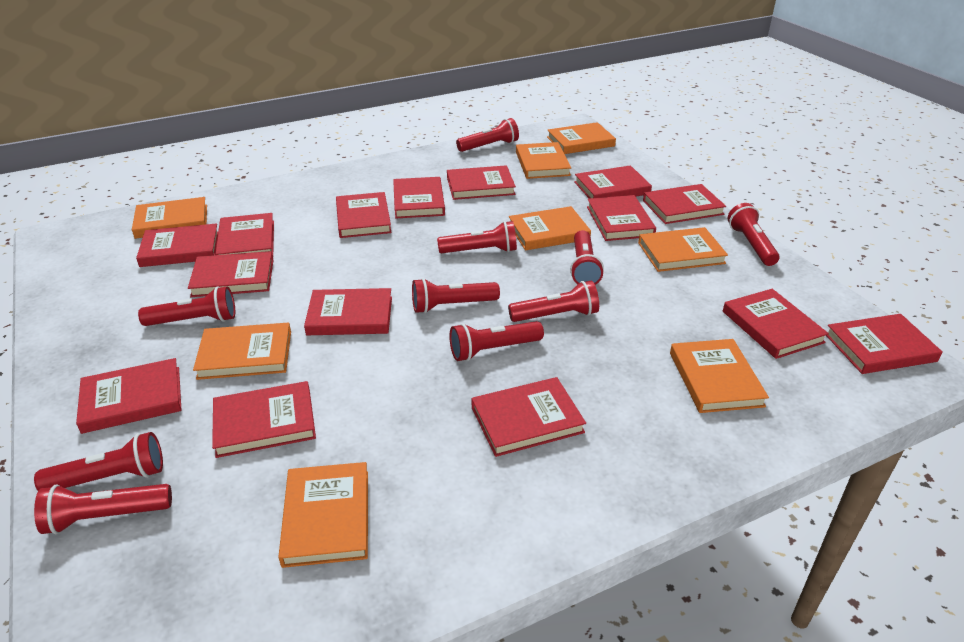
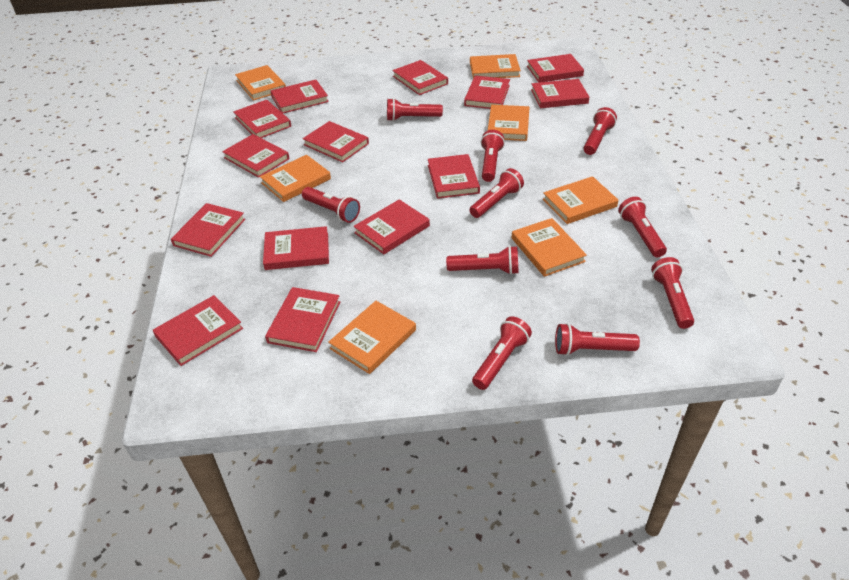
orange book: 8 -> 7
red book: 15 -> 14

